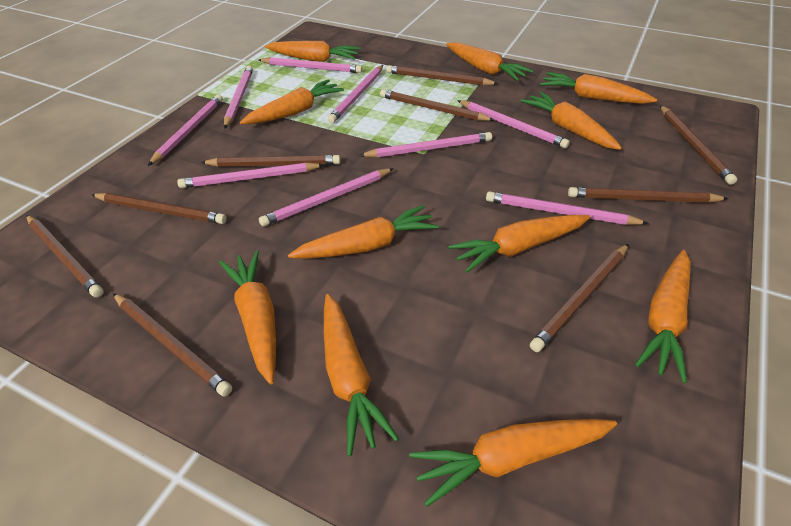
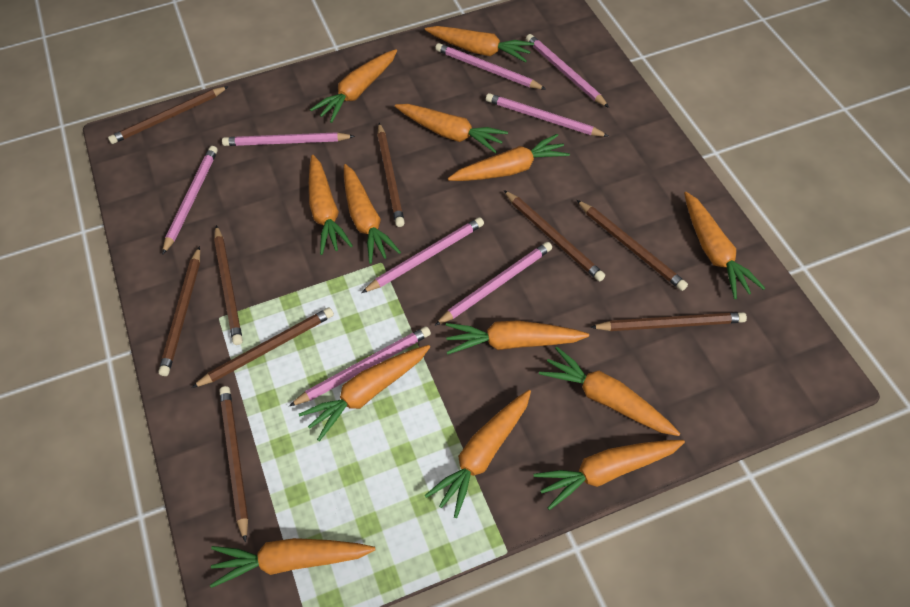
orange carrot: 11 -> 13
pink pencil: 9 -> 8

